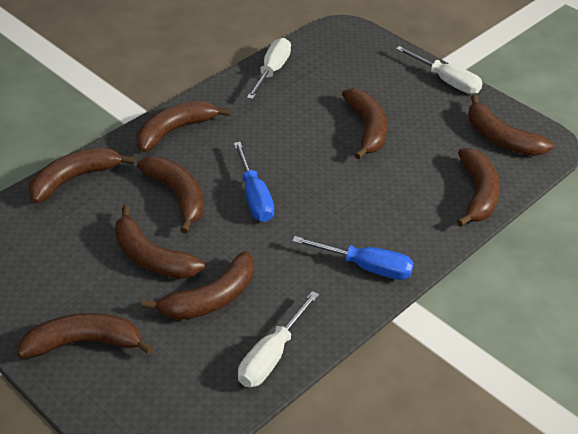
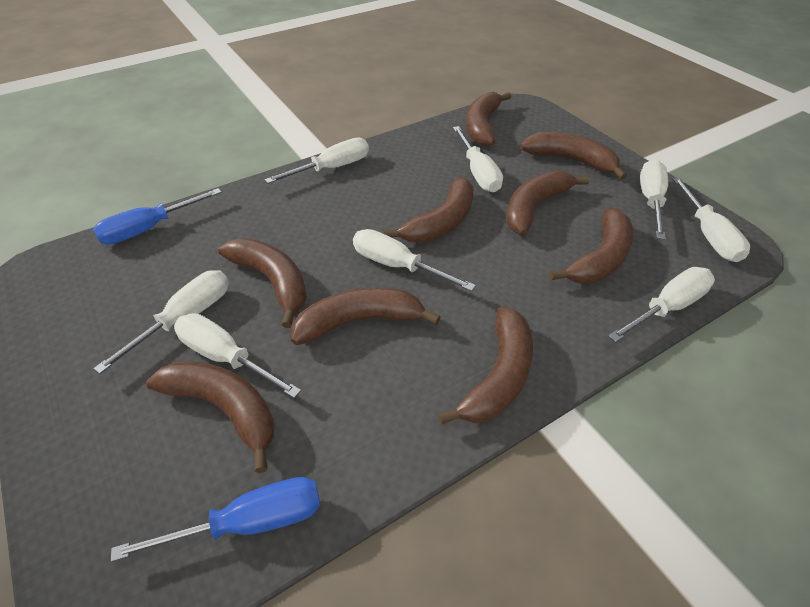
white screwdriver: 3 -> 8

